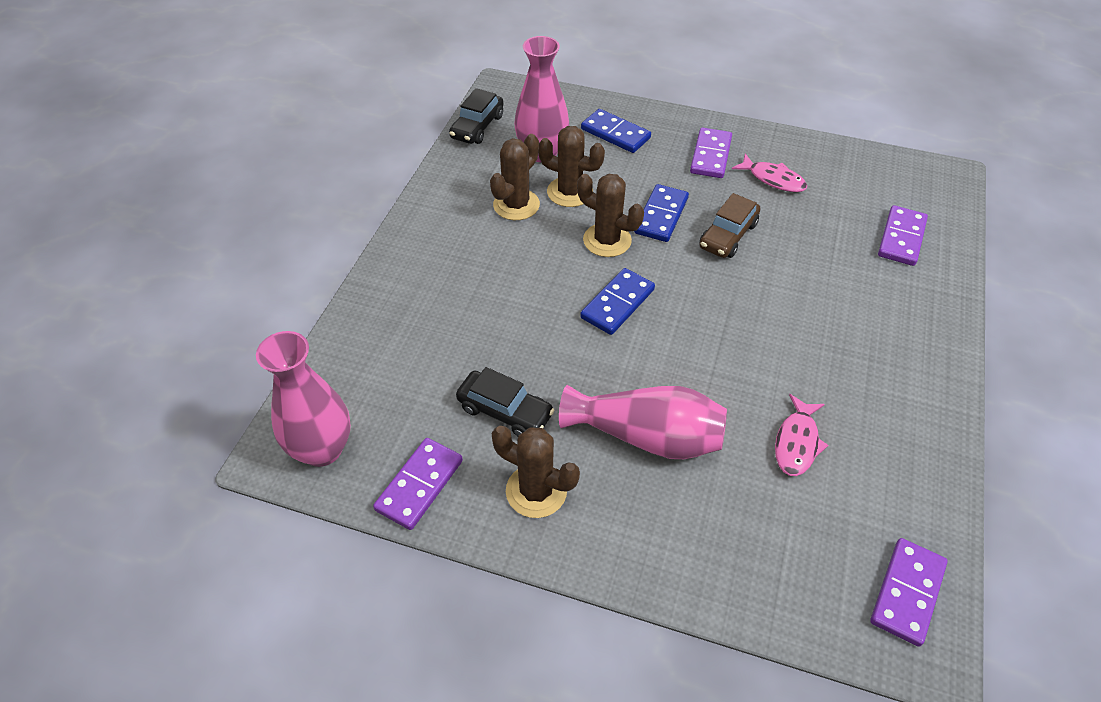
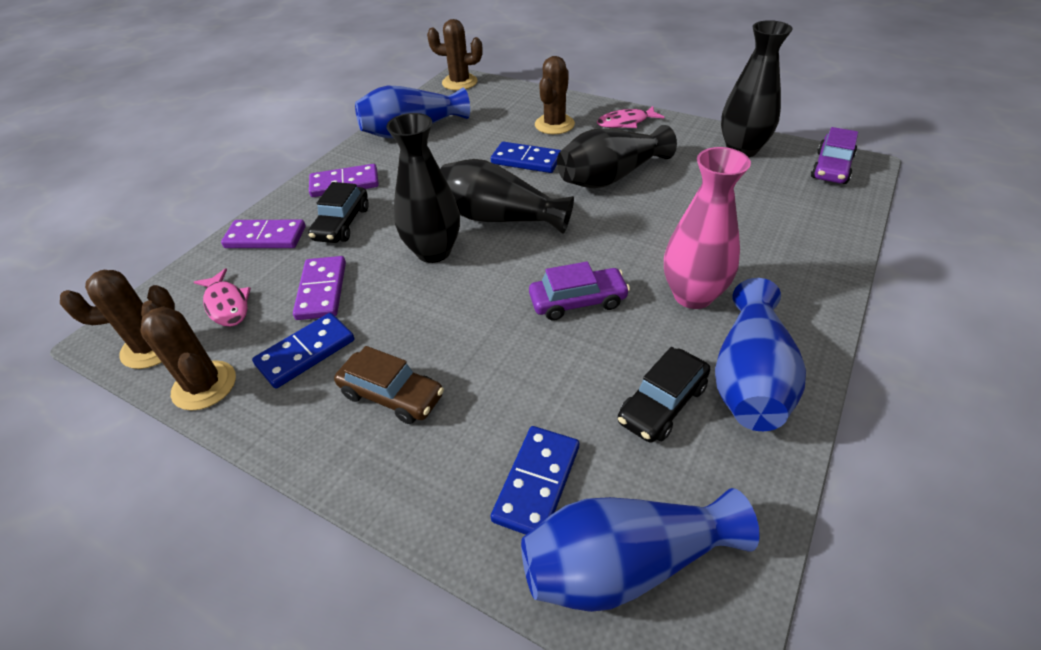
black vase: 0 -> 4
blue vase: 0 -> 3
pink vase: 3 -> 1
purple car: 0 -> 2
purple domino: 4 -> 3

